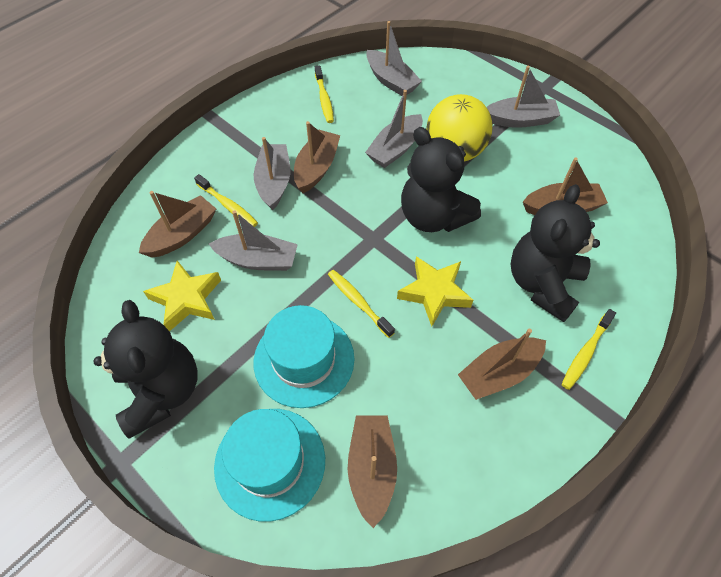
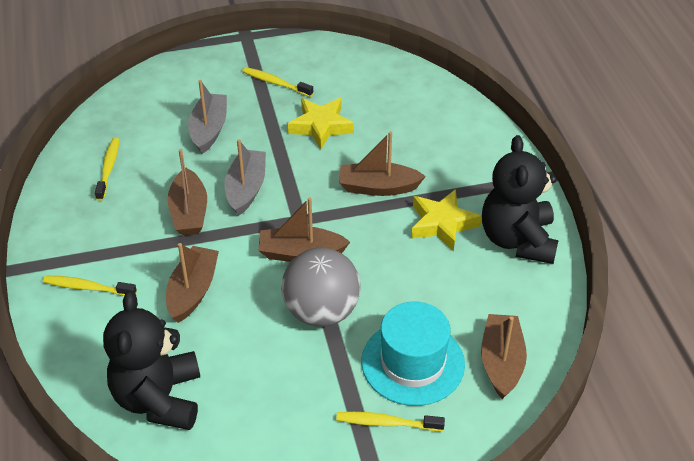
black teddy bear: 3 -> 2
grey ball: 0 -> 1
grey boat: 5 -> 2
turquoise hat: 2 -> 1
yellow ball: 1 -> 0

